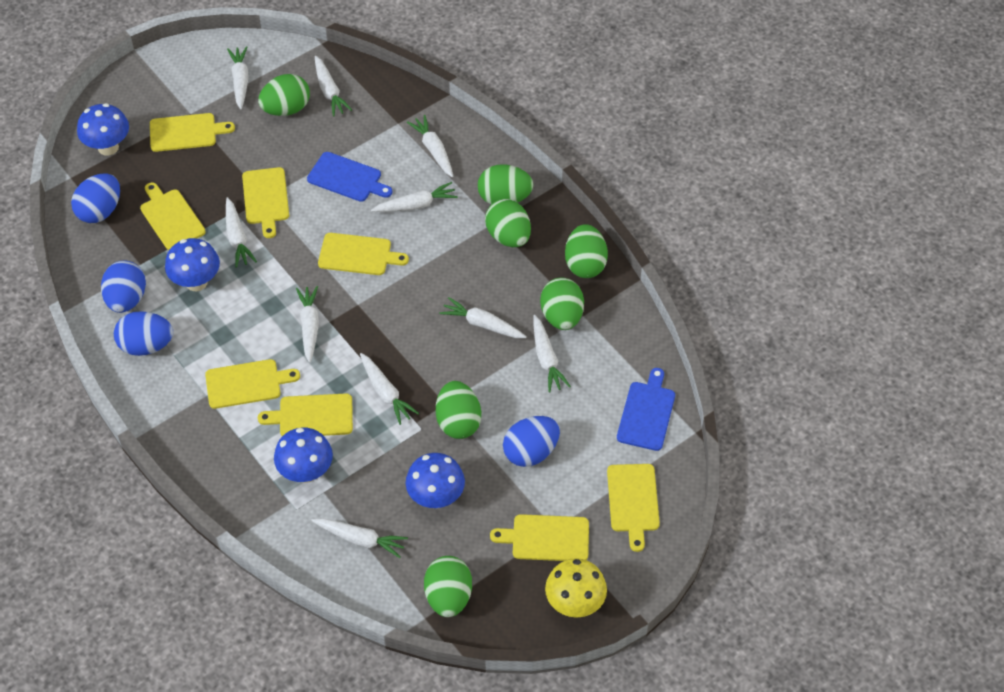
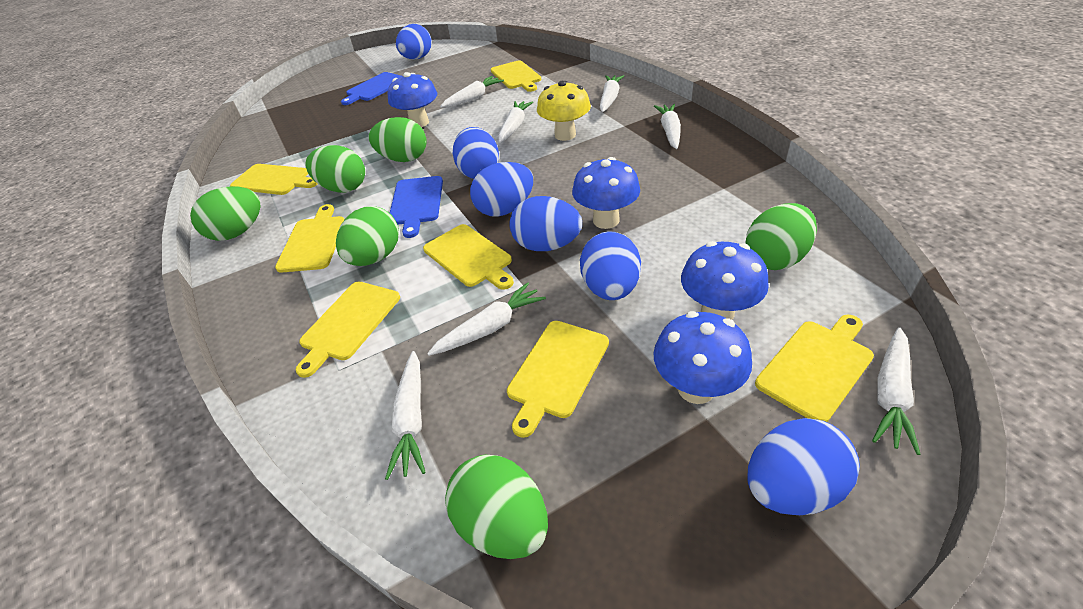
blue egg: 4 -> 6
green egg: 7 -> 6
white carrot: 10 -> 7
yellow cutting board: 8 -> 7

